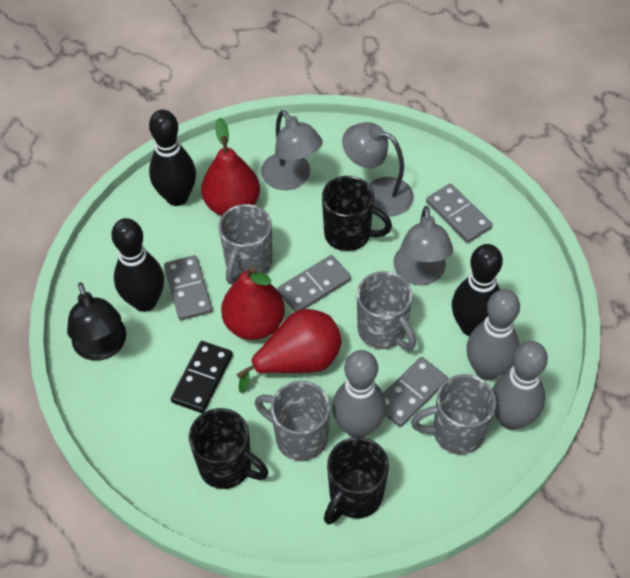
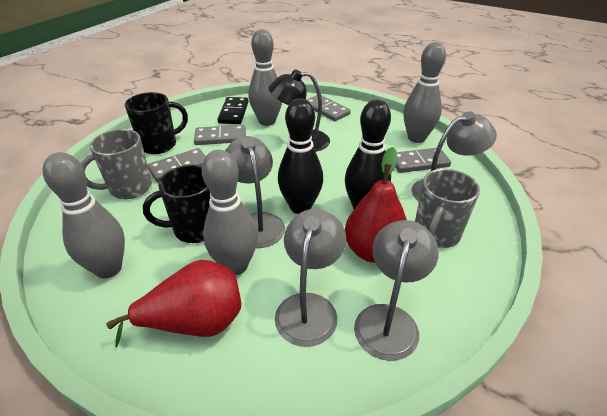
black bowling pin: 3 -> 2
black mug: 3 -> 2
grey bowling pin: 3 -> 4
grey lamp: 3 -> 4
grey mug: 4 -> 2
red pear: 3 -> 2

